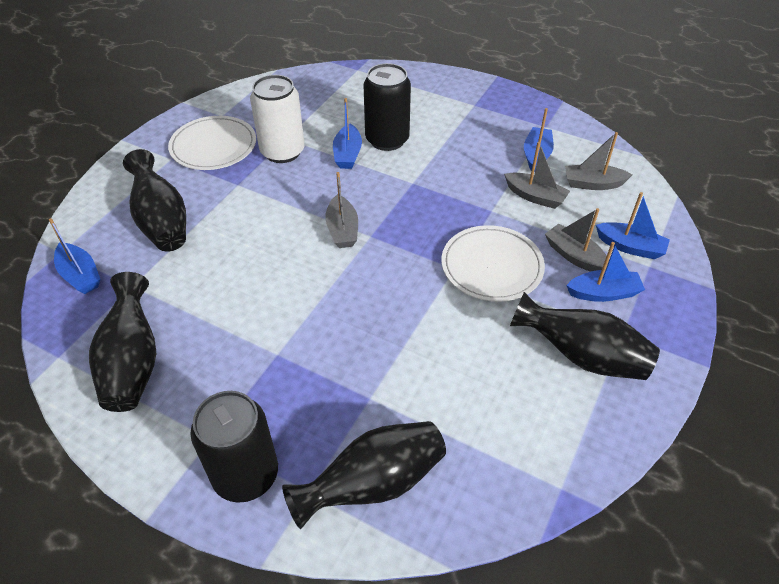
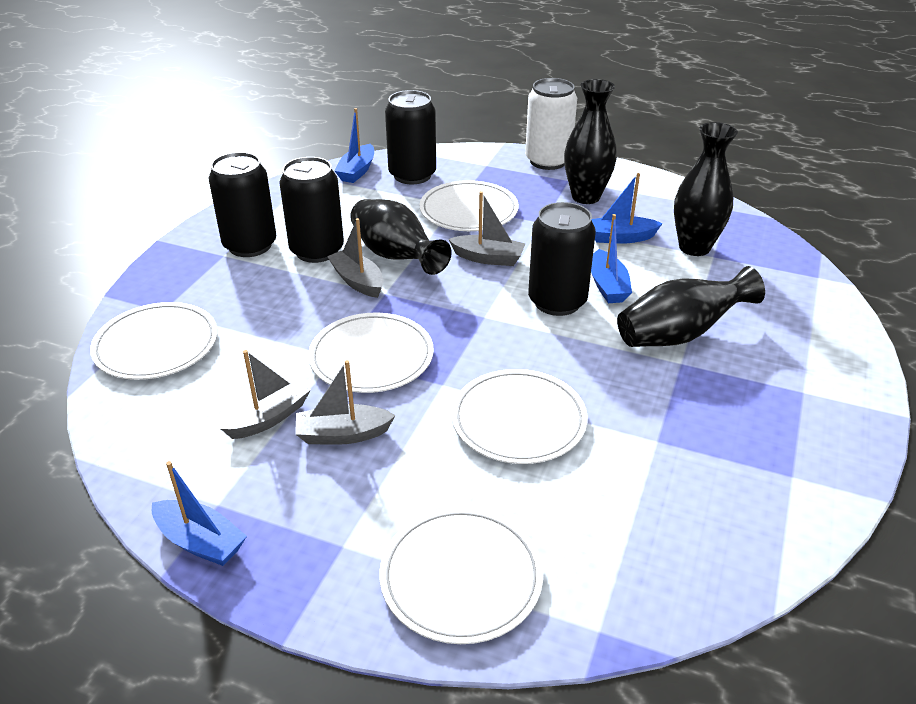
black can: 2 -> 4
blue boat: 5 -> 4
white plate: 2 -> 5

